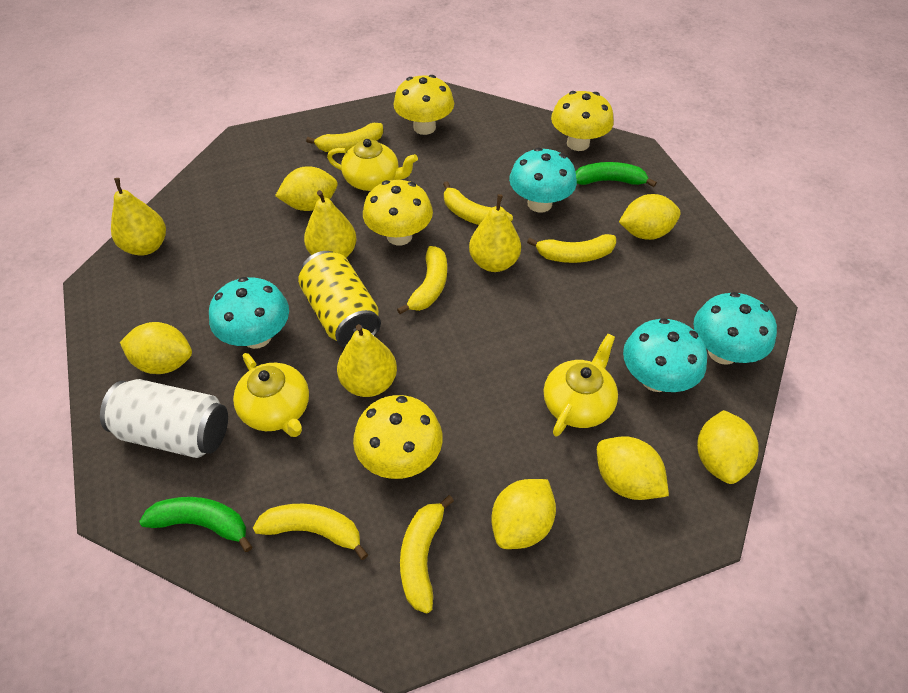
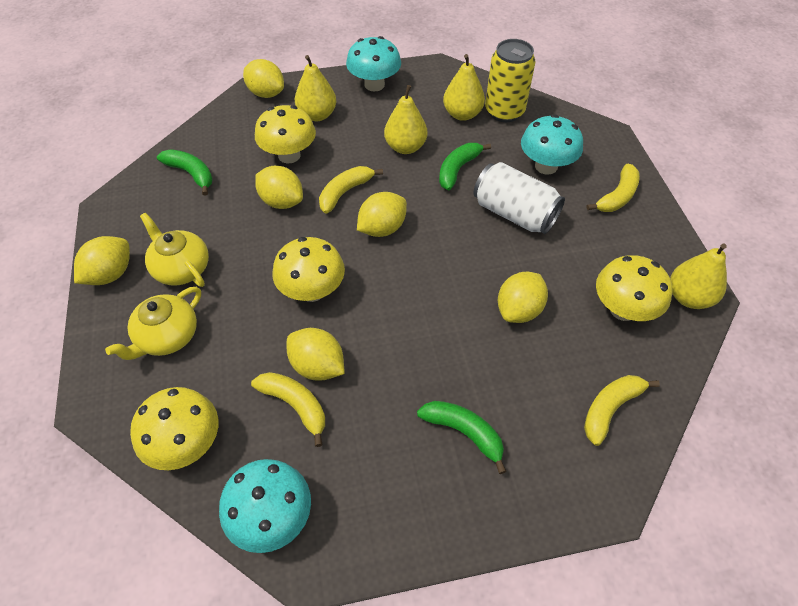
green banana: 2 -> 3
turquoise mushroom: 4 -> 3
yellow banana: 6 -> 4
yellow teapot: 3 -> 2

